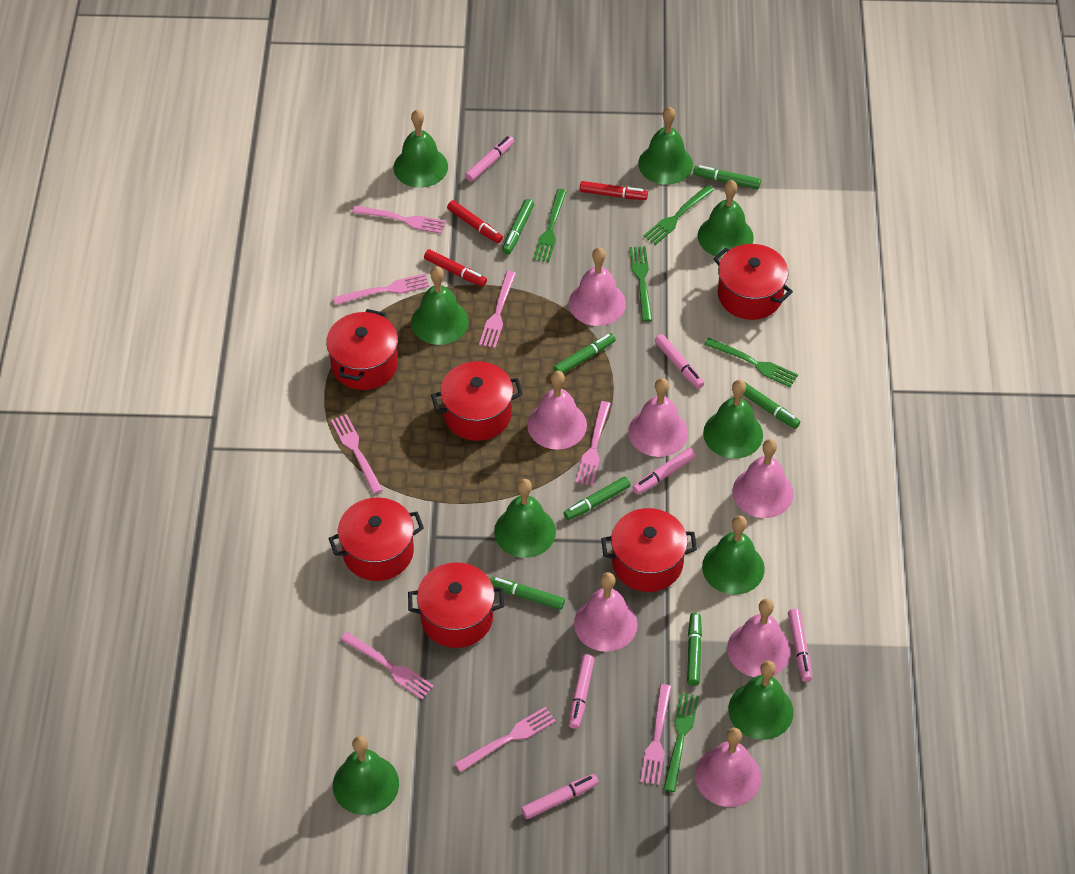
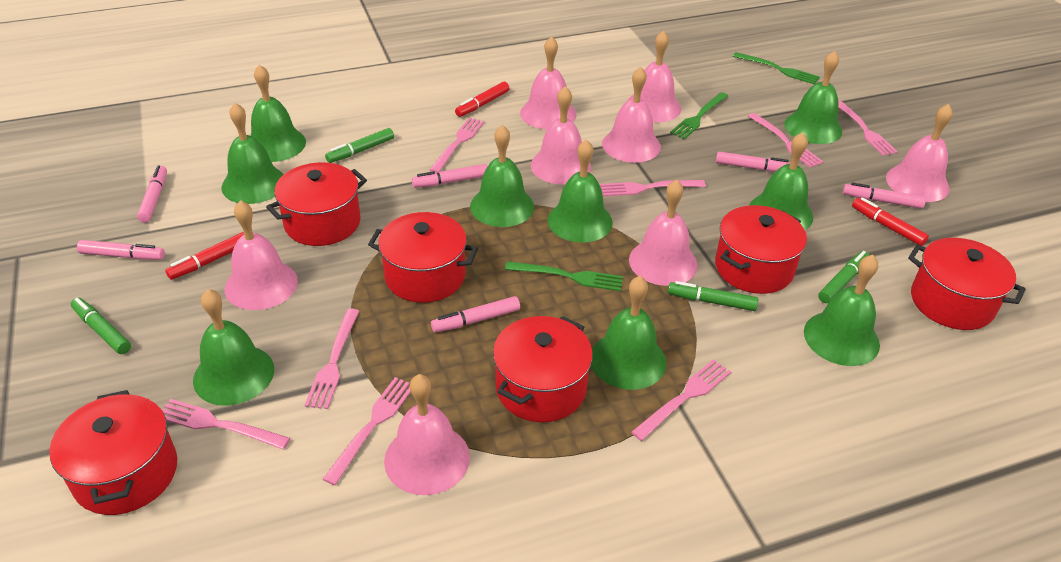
green fork: 5 -> 3
green marker: 7 -> 4
pink bell: 7 -> 8

